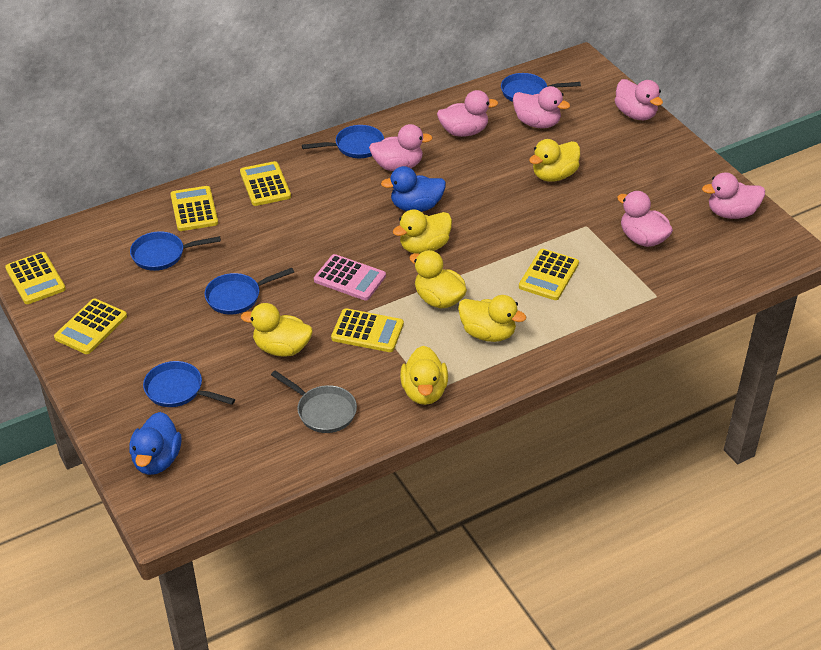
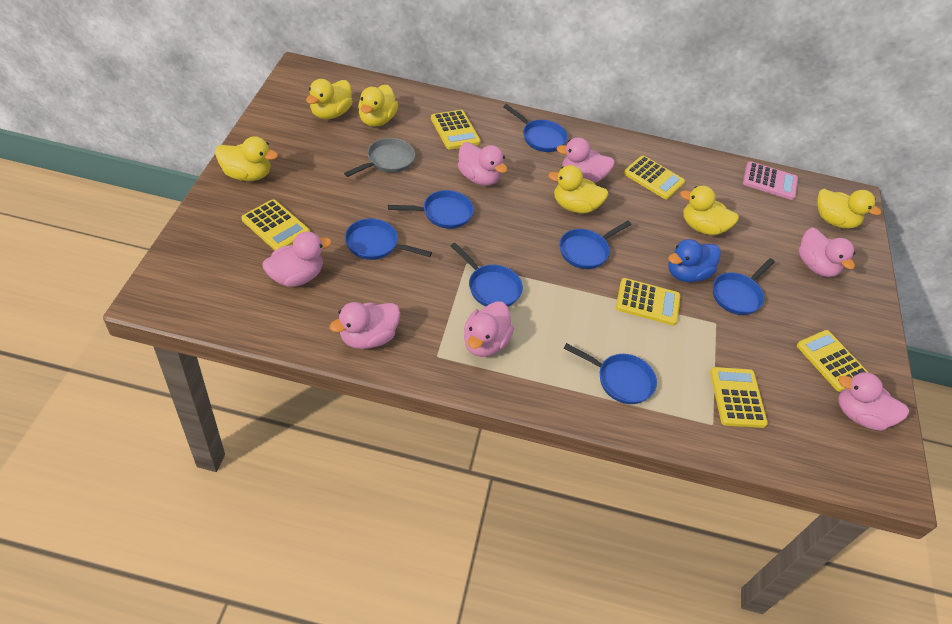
blue duck: 2 -> 1
blue pan: 5 -> 7
pink duck: 6 -> 7

